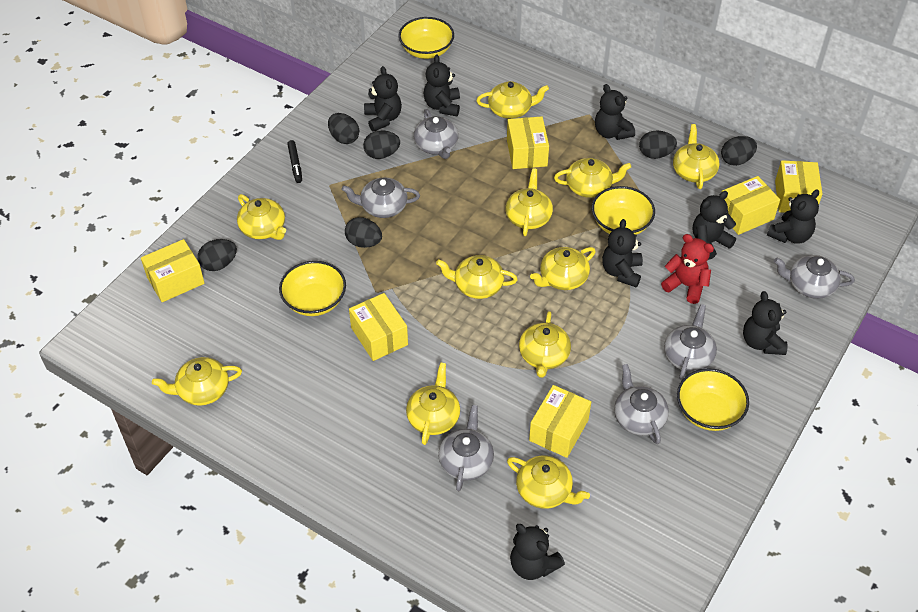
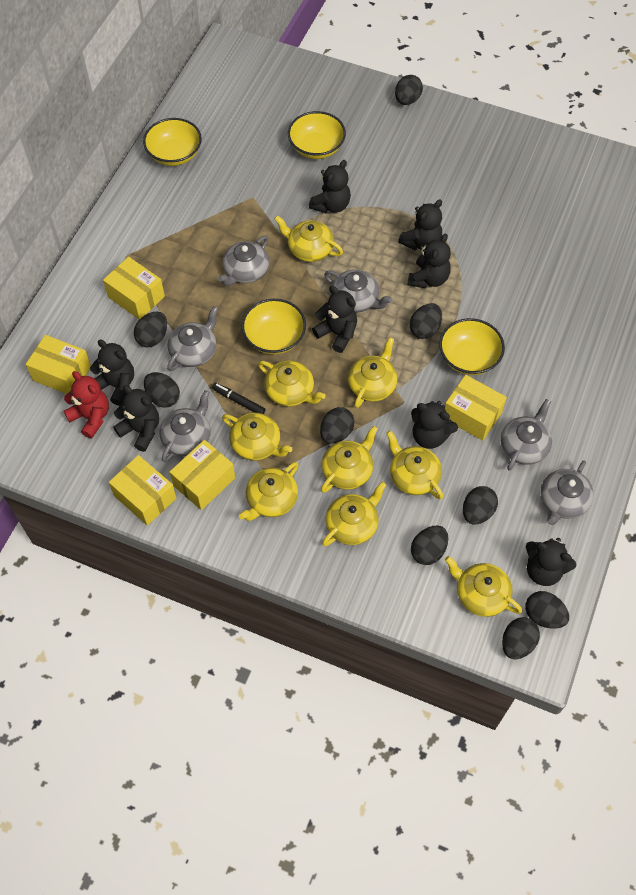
black egg: 6 -> 9
yellow box: 6 -> 5
yellow teapot: 11 -> 9

